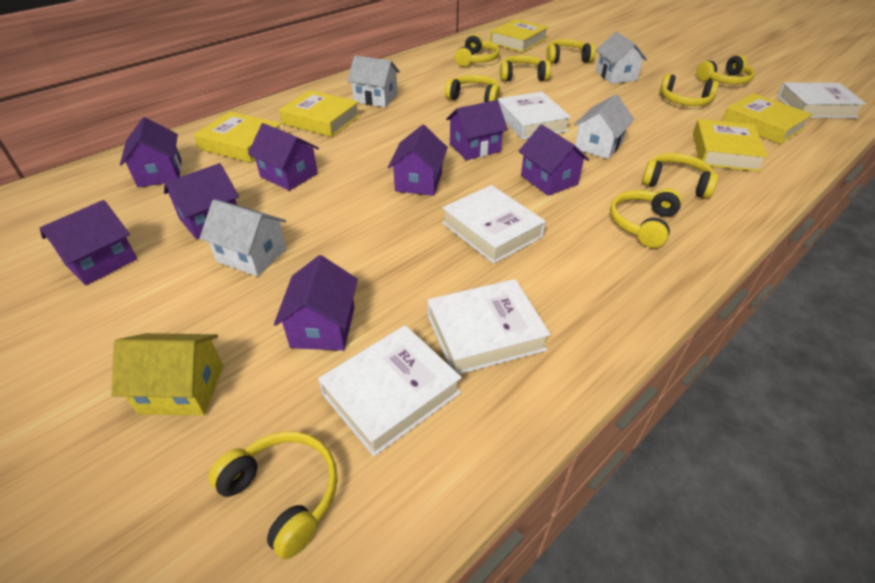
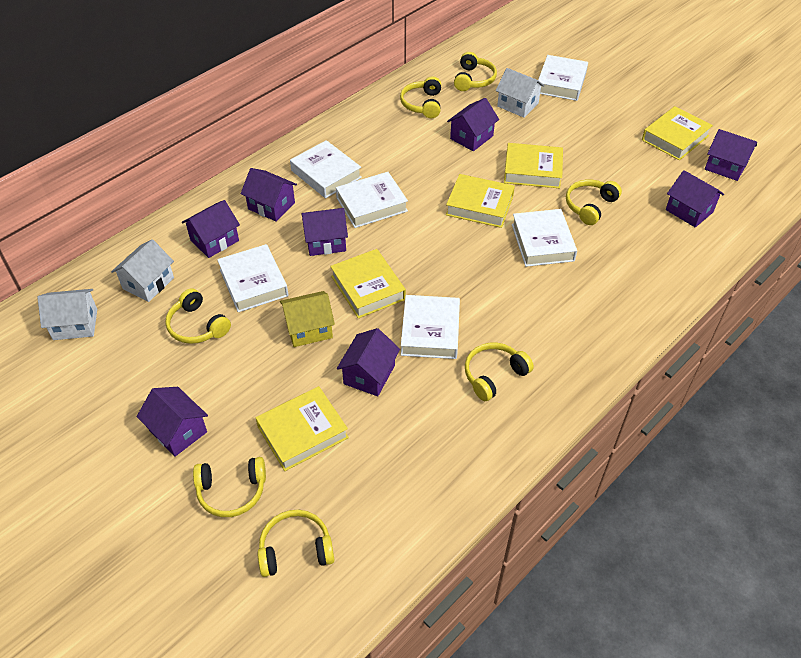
white book: 5 -> 6
white house: 4 -> 3
yellow headphones: 9 -> 7

